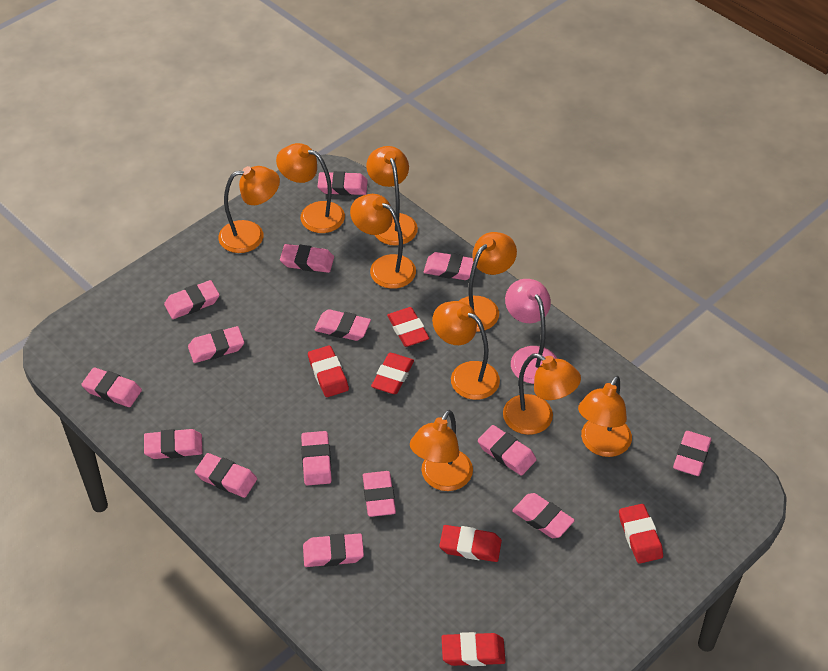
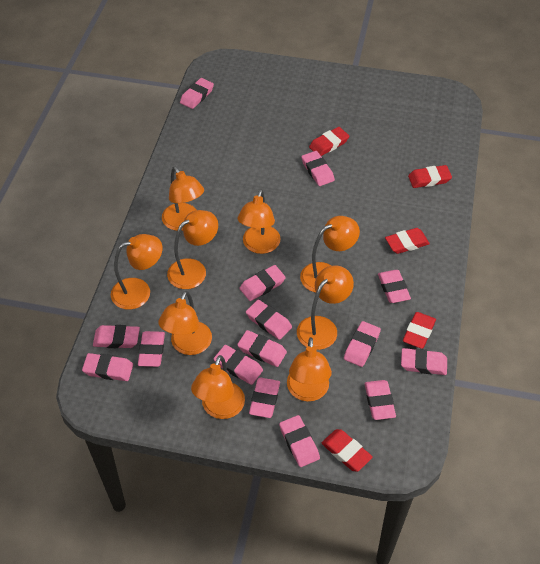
pink lamp: 1 -> 0
red eraser: 6 -> 5

